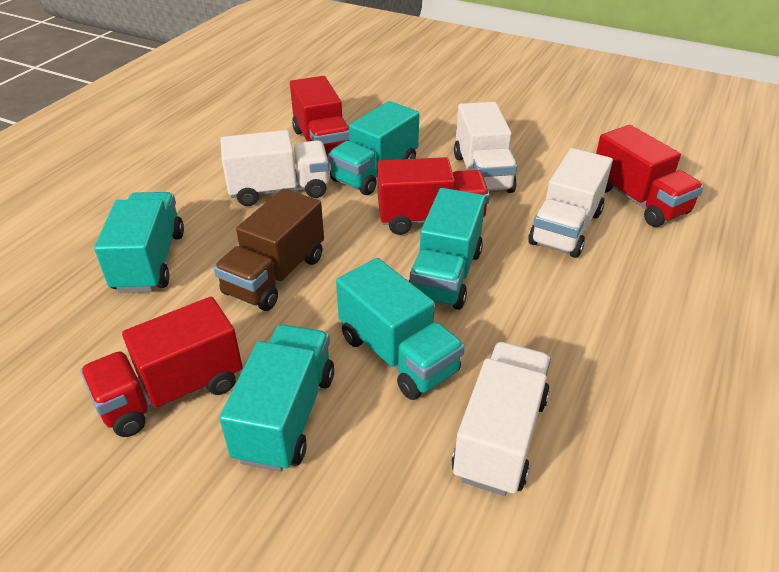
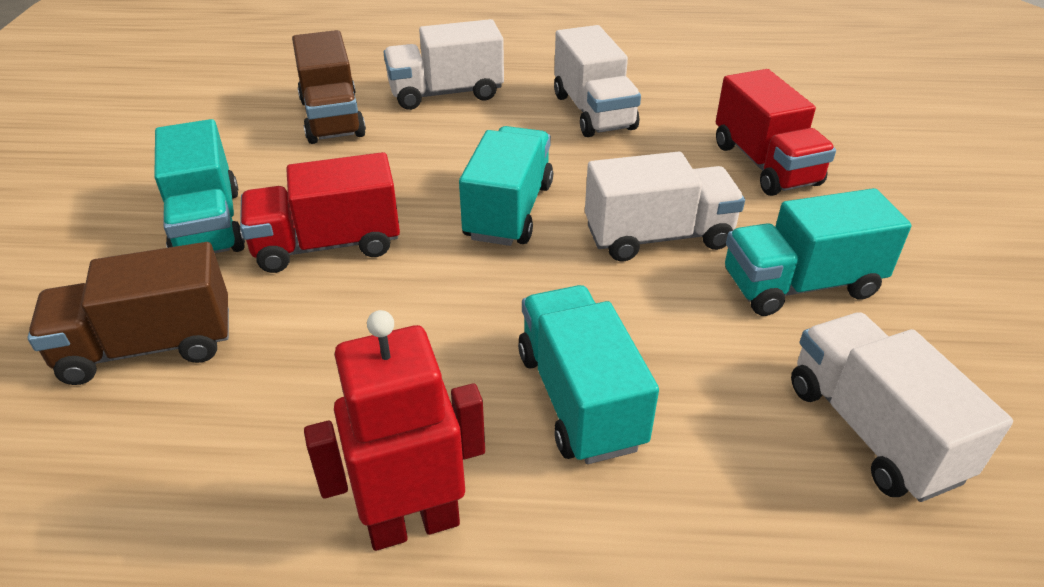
brown truck: 1 -> 2
red robot: 0 -> 1
red truck: 4 -> 2
turquoise truck: 5 -> 4

